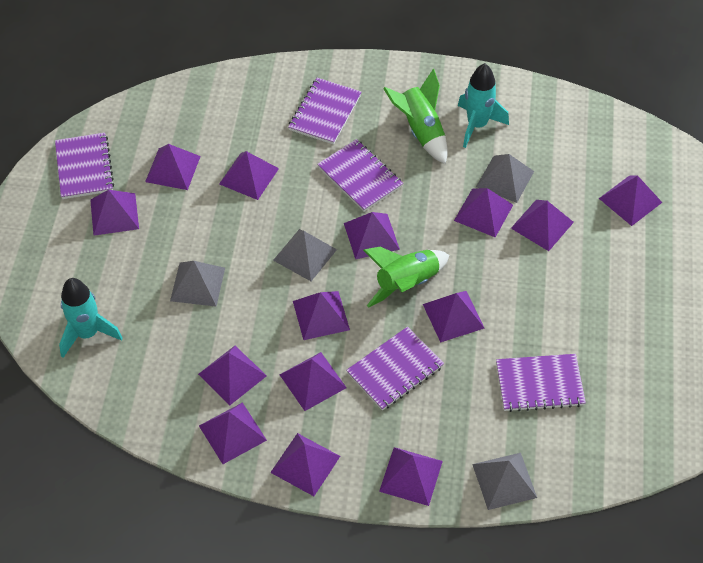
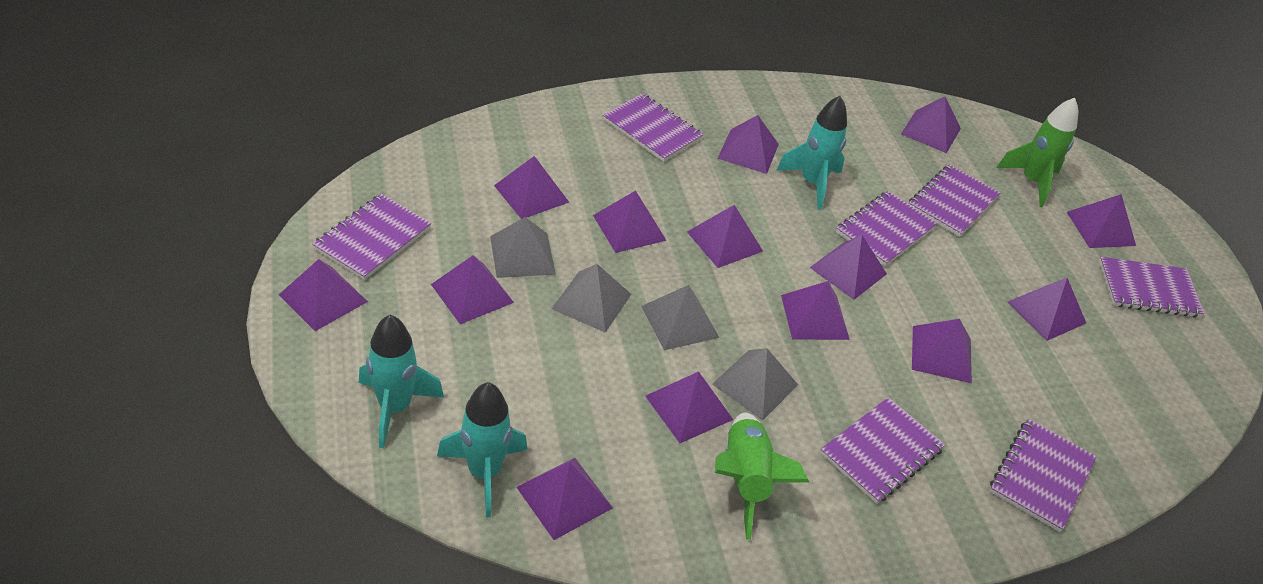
purple notebook: 5 -> 7
turquoise rocket: 2 -> 3

